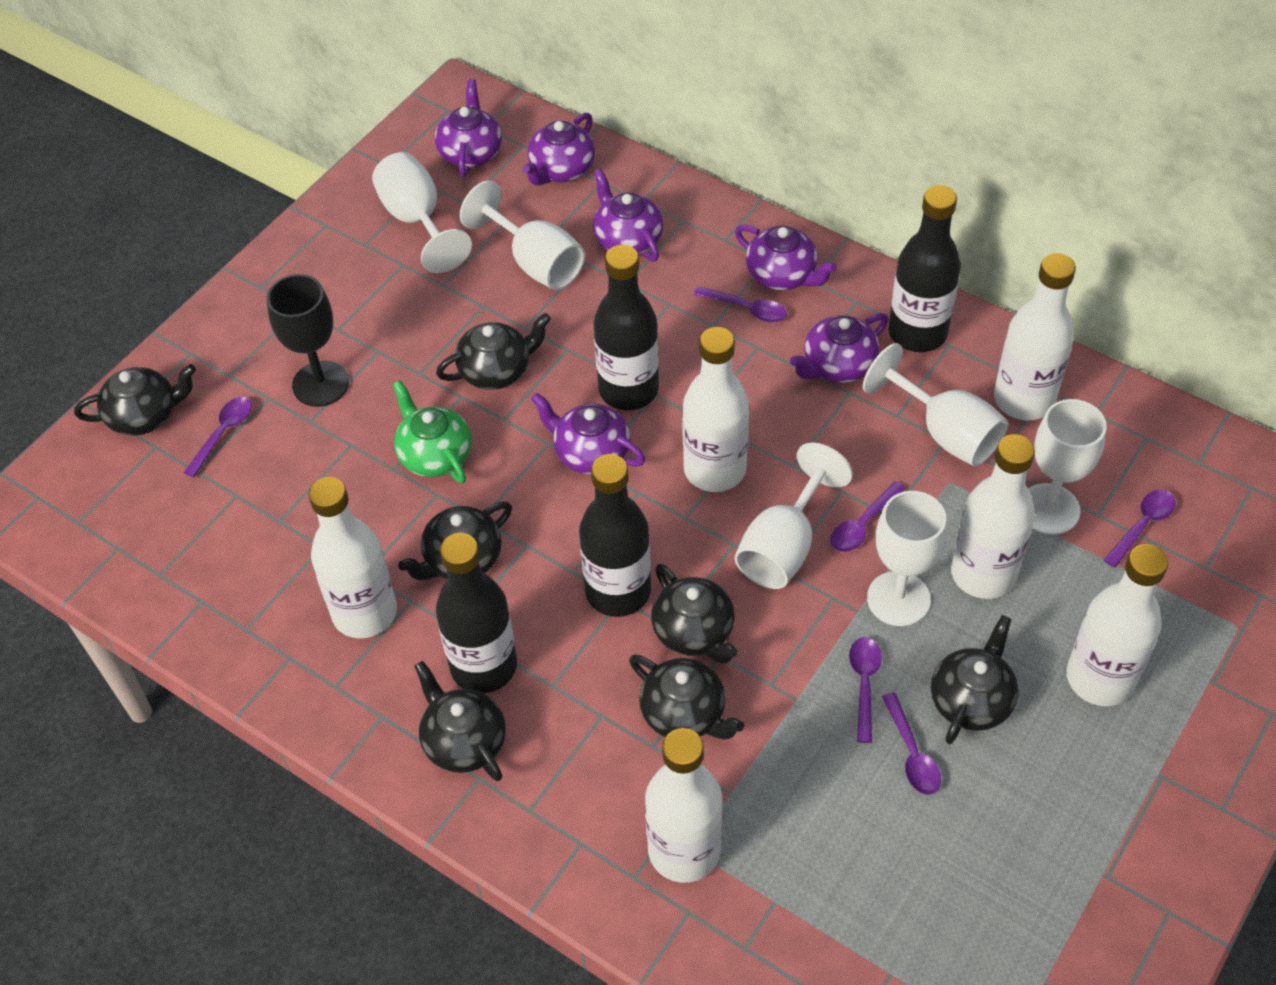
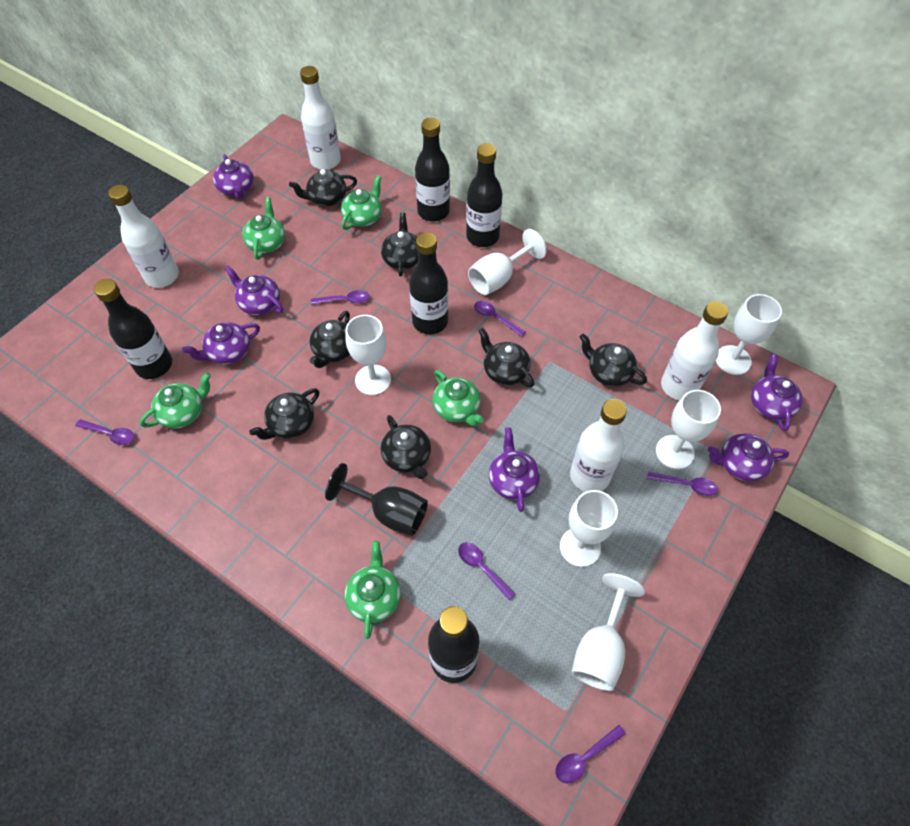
black bottle: 4 -> 5
green teapot: 1 -> 5
white bottle: 6 -> 4

